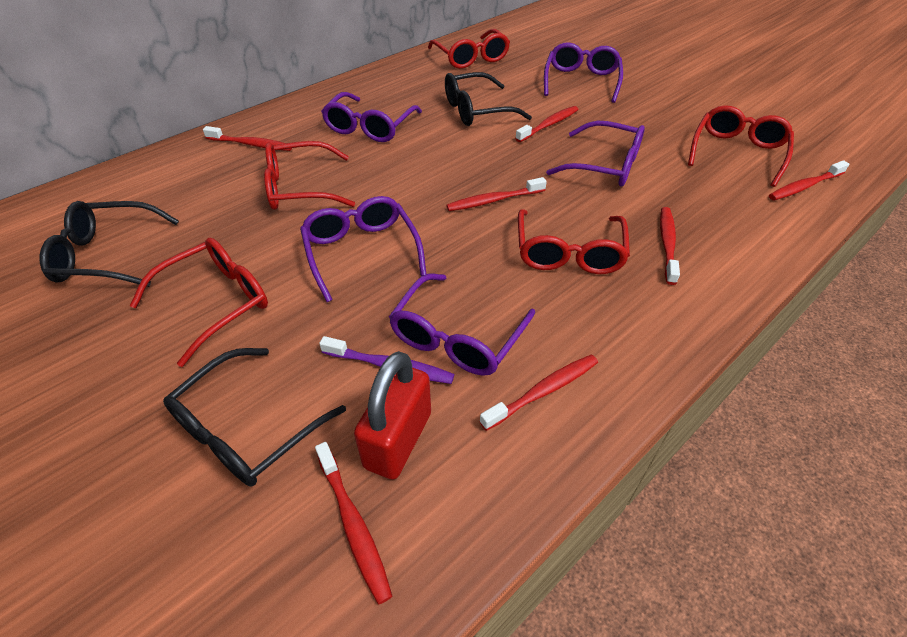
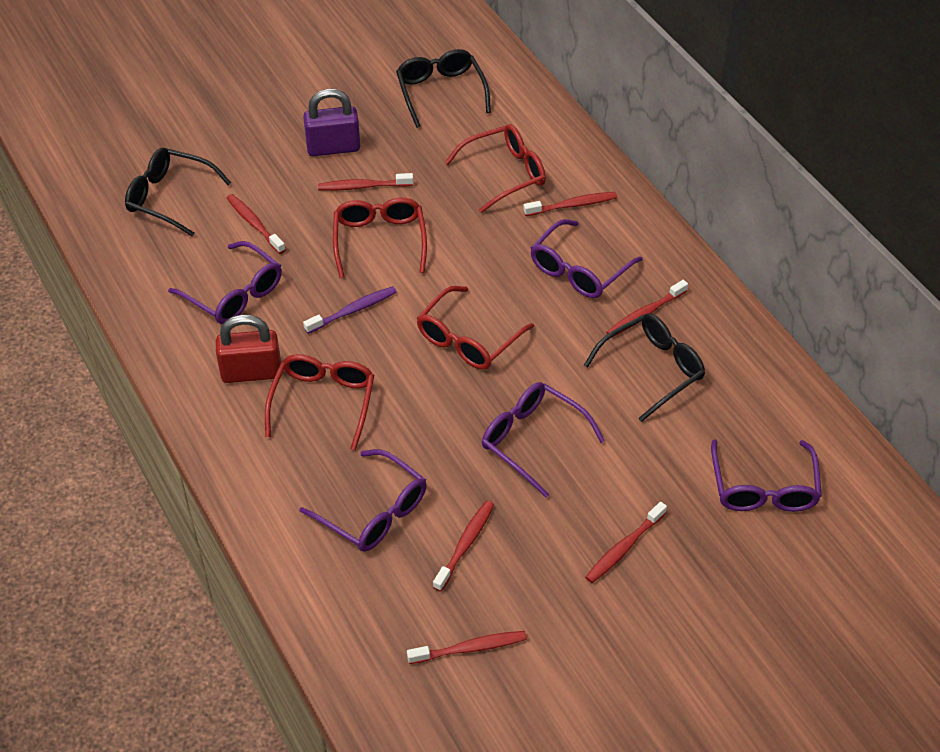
purple padlock: 0 -> 1
red glasses: 5 -> 4

